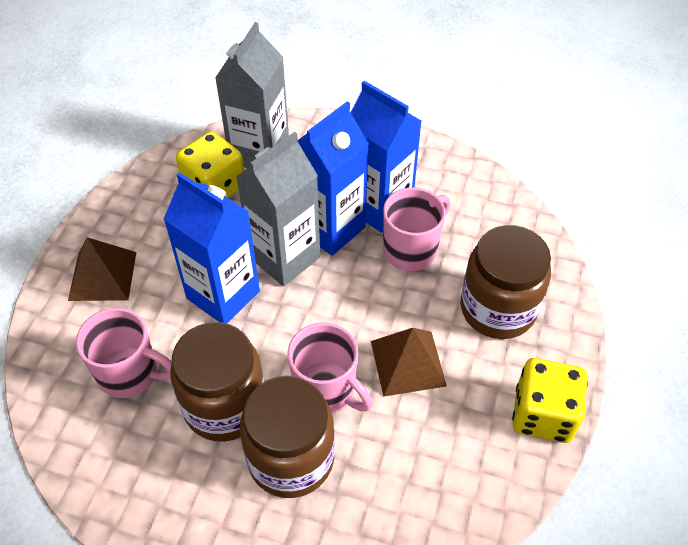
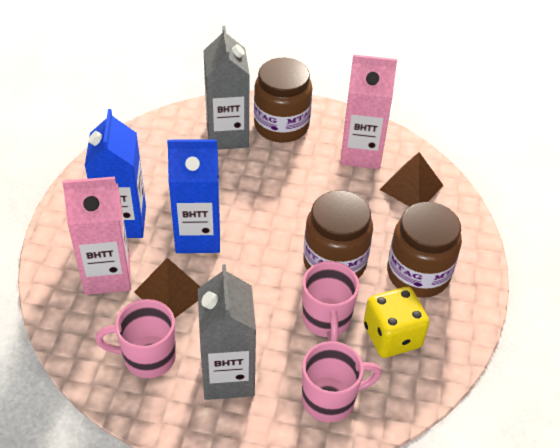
blue carton: 3 -> 2
pink carton: 0 -> 2
yellow dice: 2 -> 1

